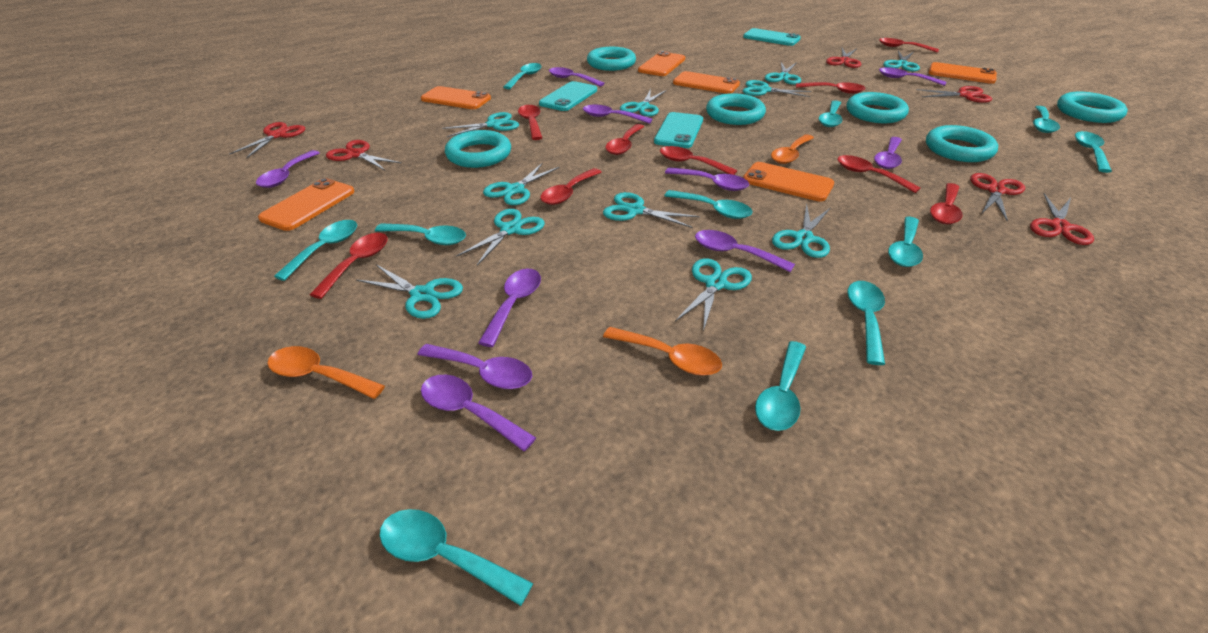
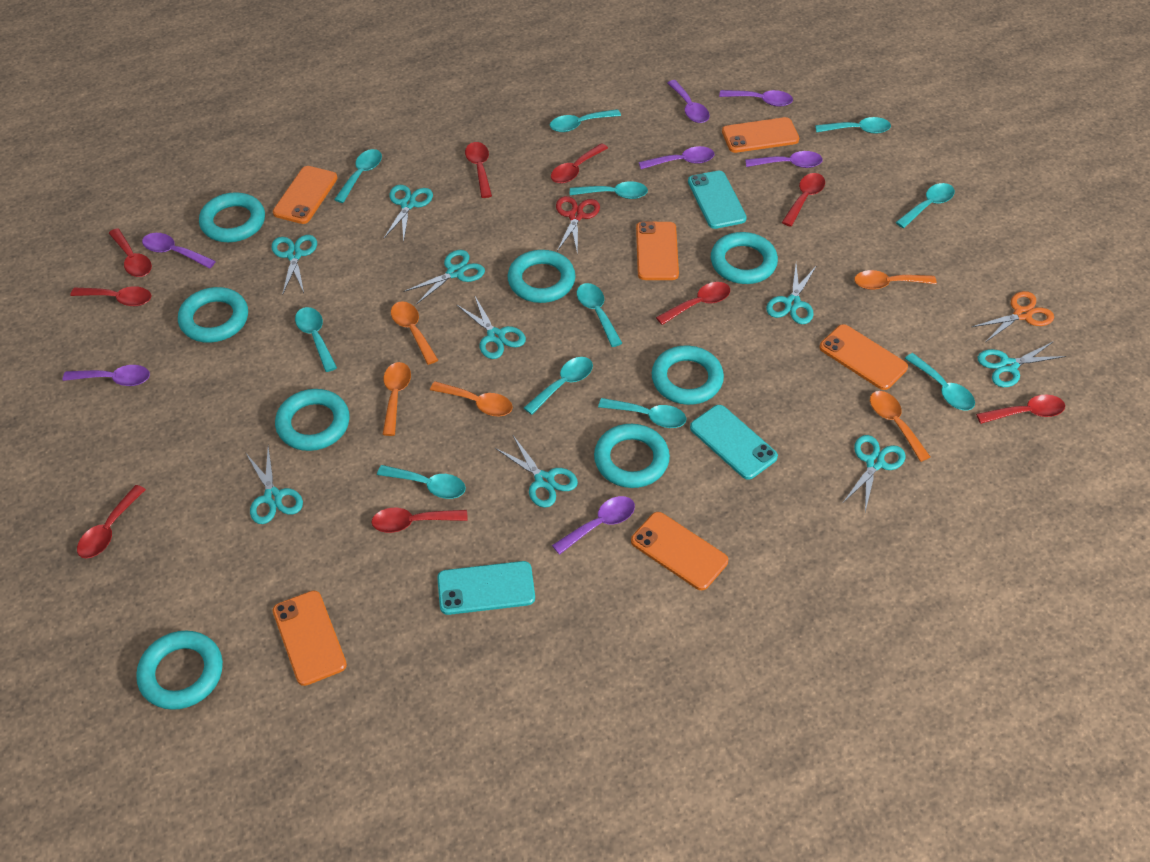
orange scissors: 0 -> 1
orange spoon: 3 -> 5
purple spoon: 10 -> 7
red scissors: 6 -> 1
turquoise ring: 6 -> 8
turquoise scissors: 11 -> 9

